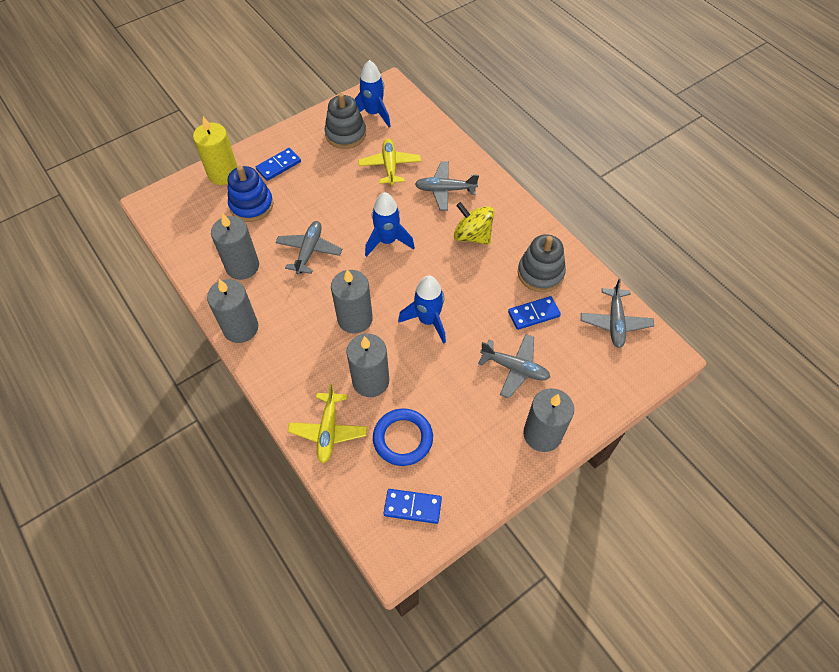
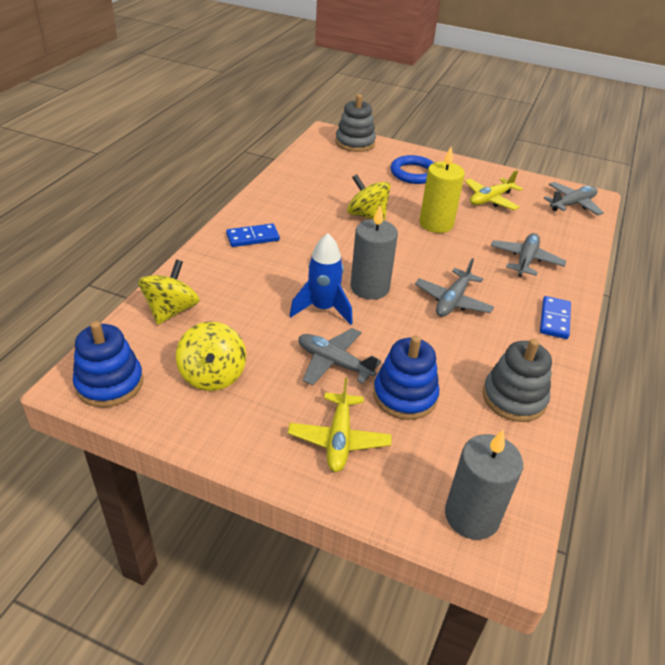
blue domino: 3 -> 2
blue rocket: 3 -> 1
blue stacking toy: 1 -> 2
grey candle: 5 -> 2
yellow spinning top: 1 -> 3

